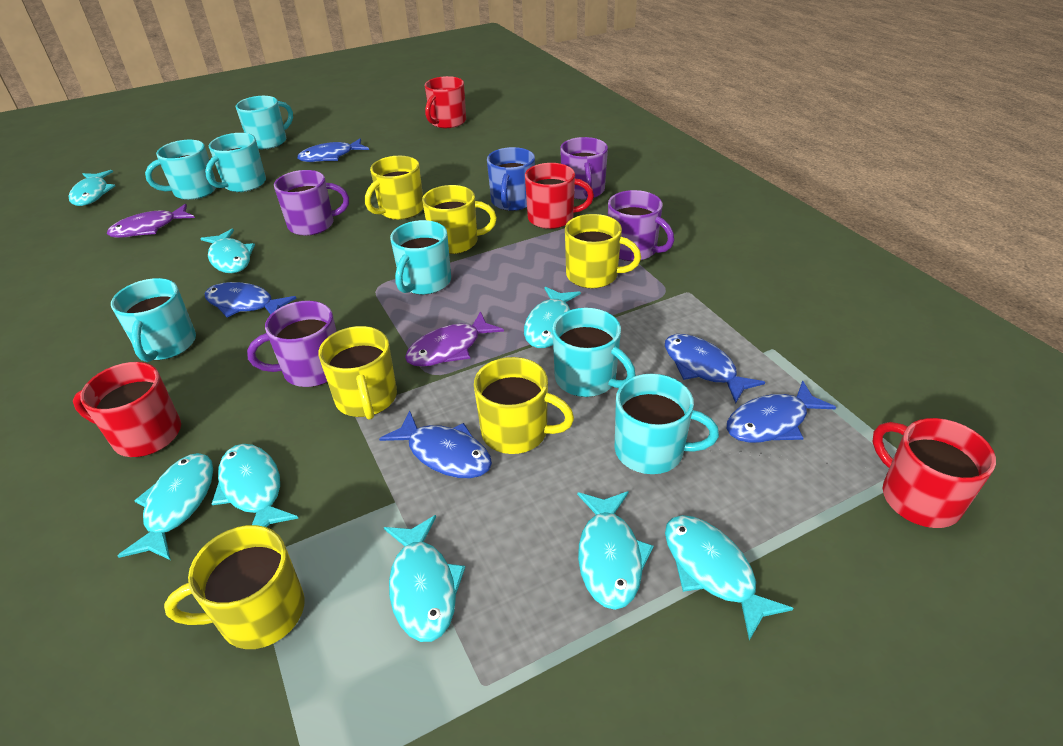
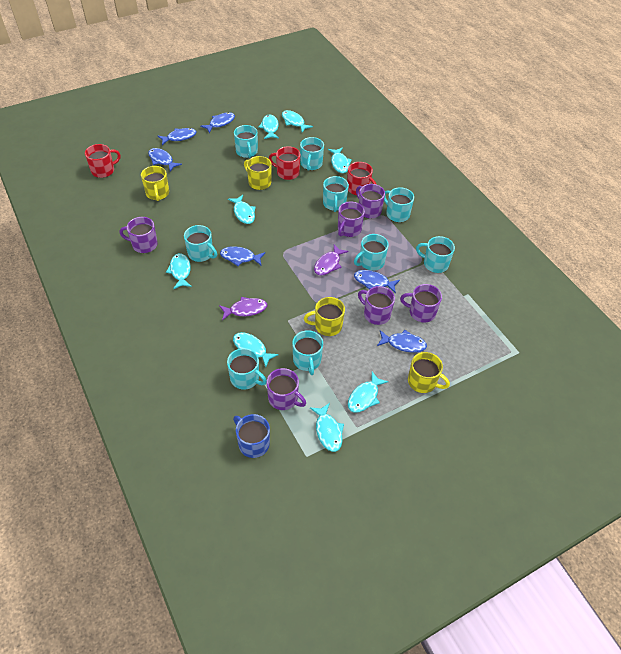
blue fish: 5 -> 6
purple mug: 4 -> 6
red mug: 4 -> 3
turquoise mug: 7 -> 9
yellow mug: 6 -> 4

